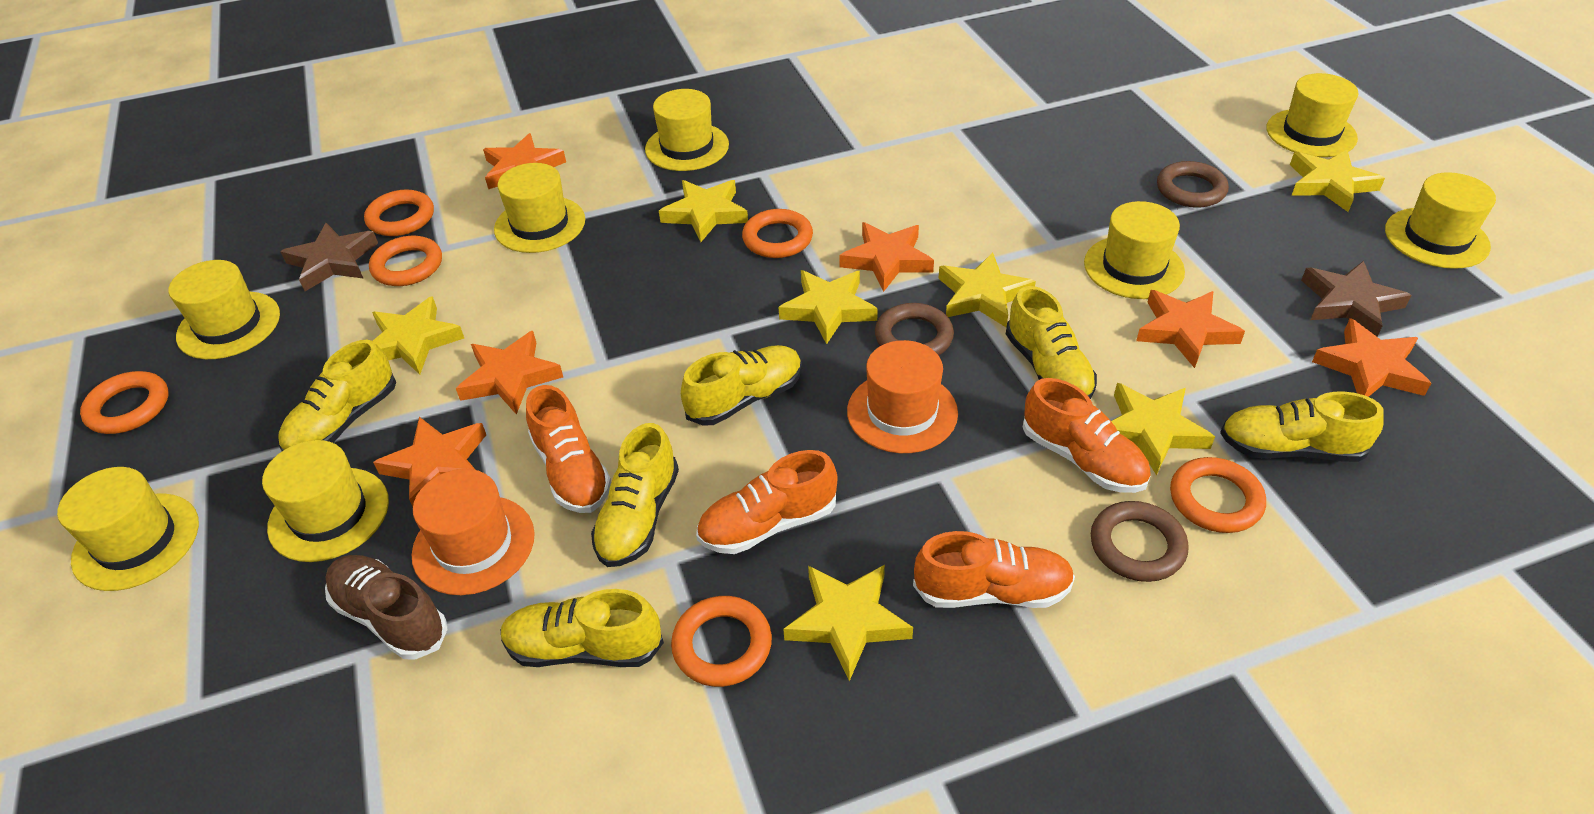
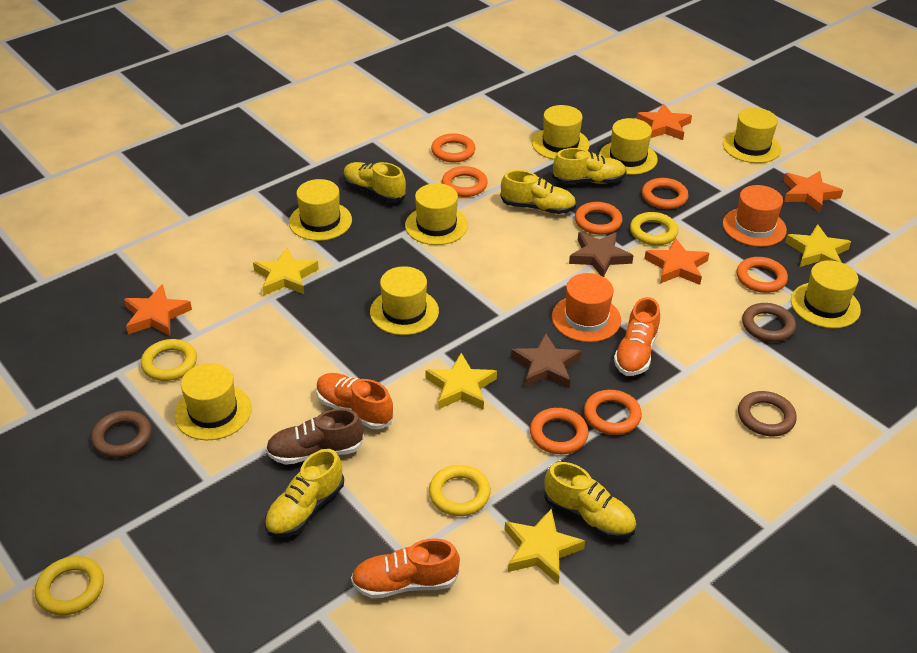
orange ring: 6 -> 7
orange shoe: 4 -> 3
orange star: 6 -> 4
yellow ring: 0 -> 4
yellow shoe: 6 -> 5
yellow star: 7 -> 4

